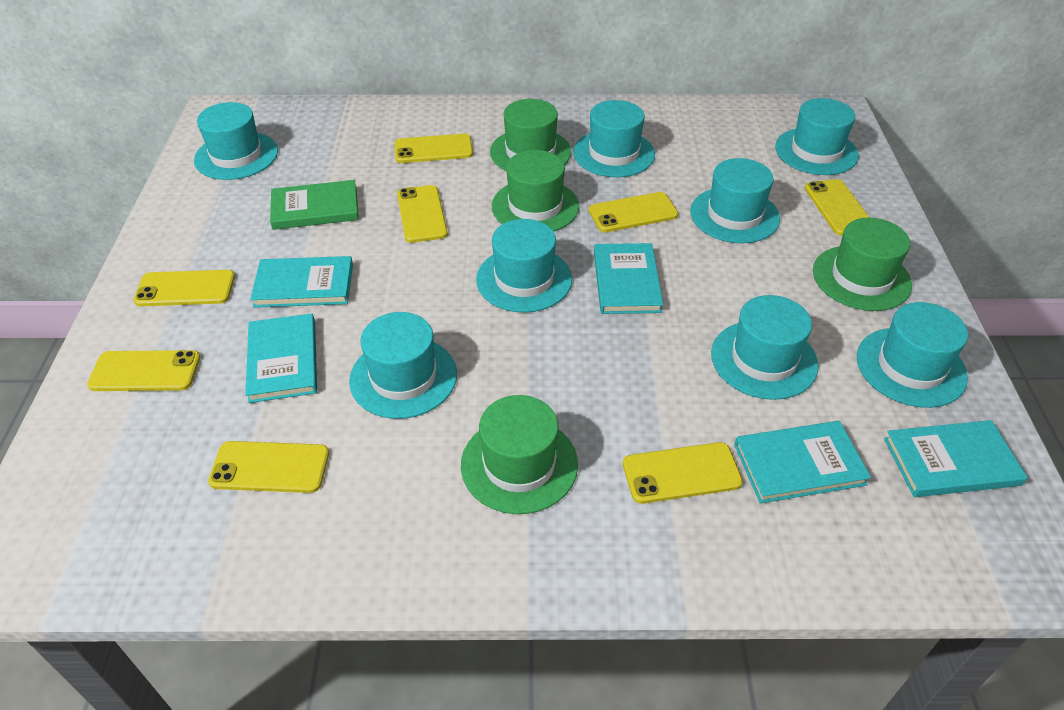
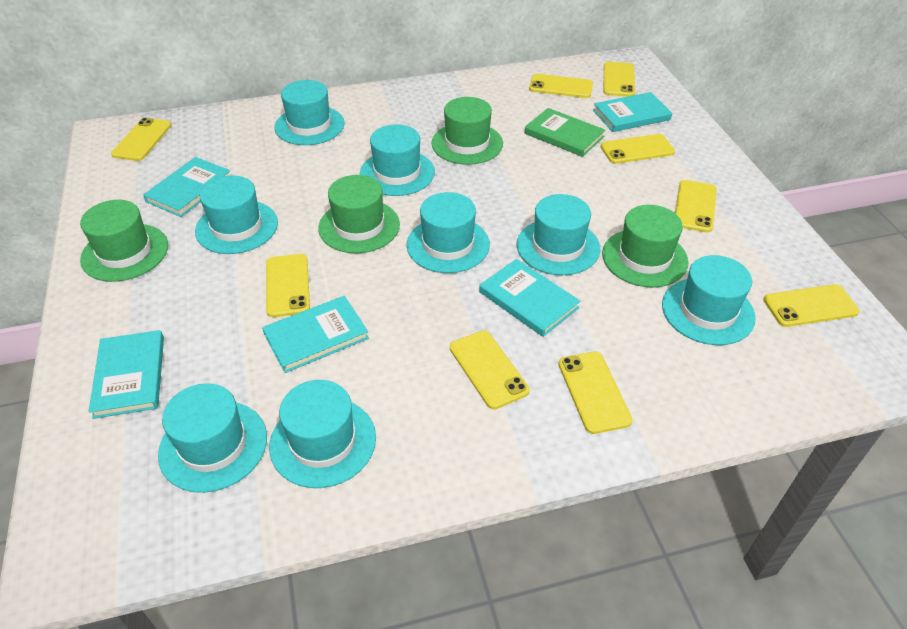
yellow phone: 8 -> 9

